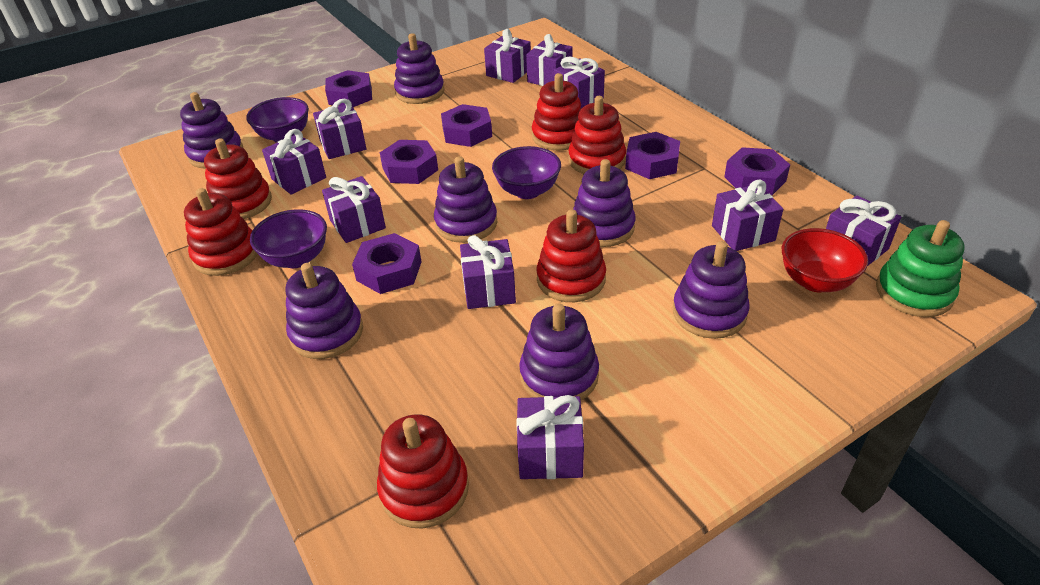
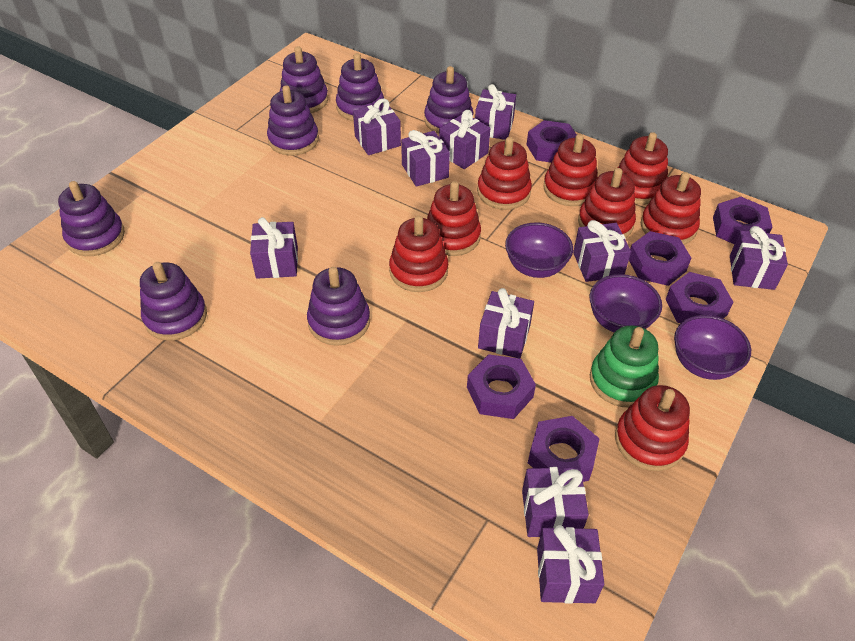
red bowl: 1 -> 0
red stacking toy: 6 -> 8

